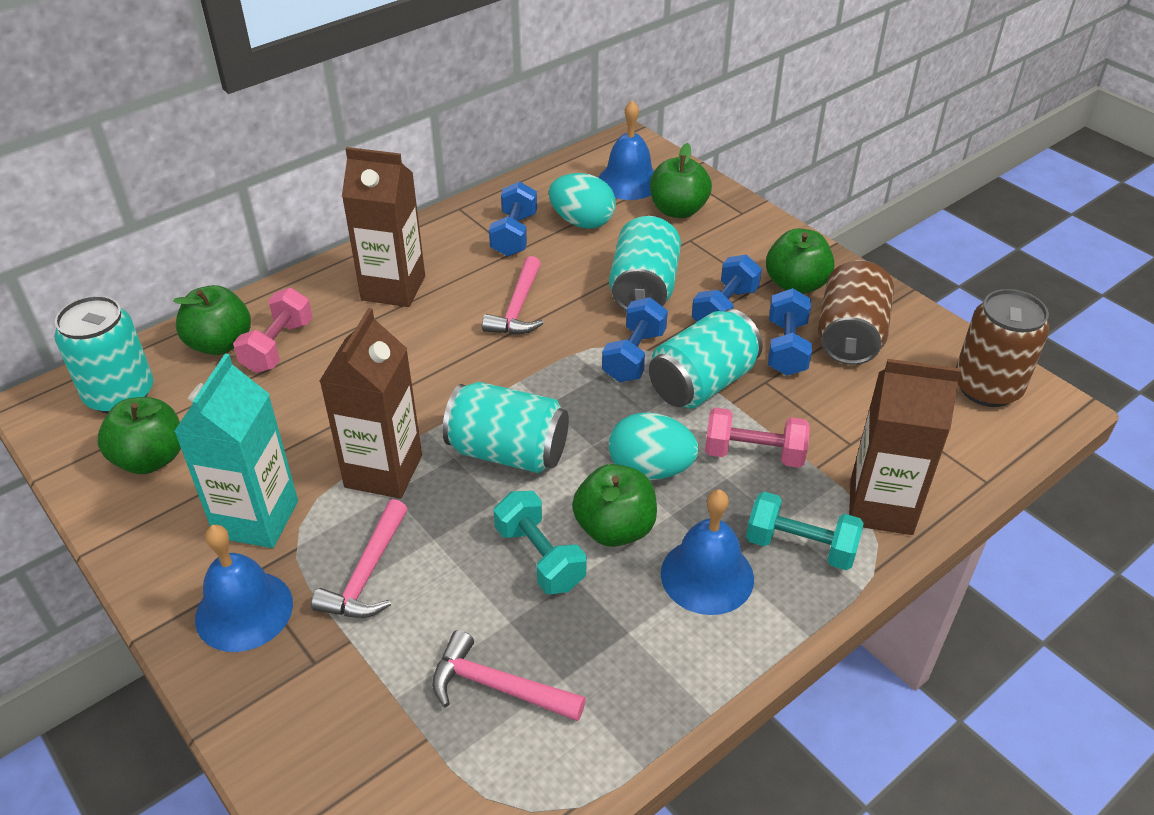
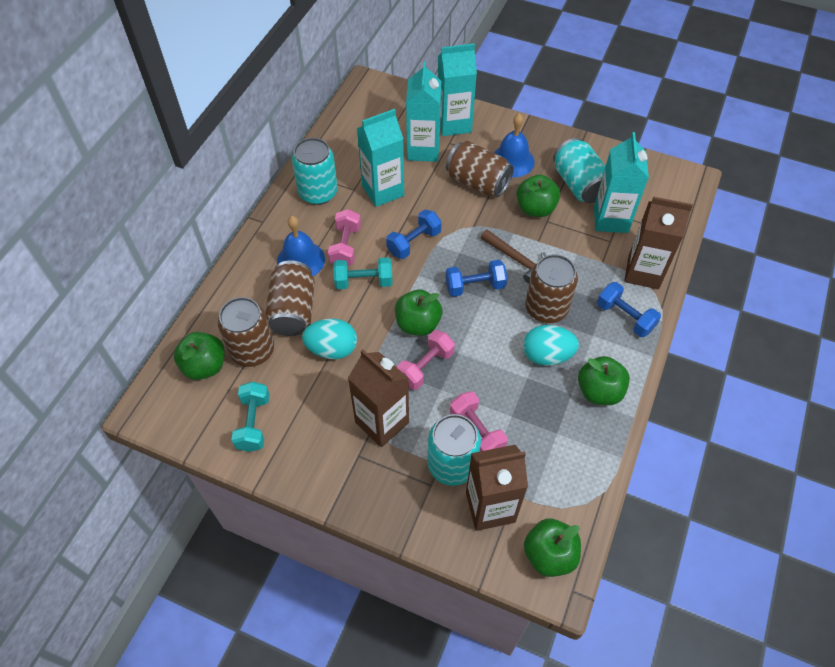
blue bell: 3 -> 2
blue dumbbell: 4 -> 3
brown can: 2 -> 4
brown hammer: 0 -> 1
pink dumbbell: 2 -> 3
pink hammer: 3 -> 0
turquoise can: 4 -> 3
turquoise carton: 1 -> 4

